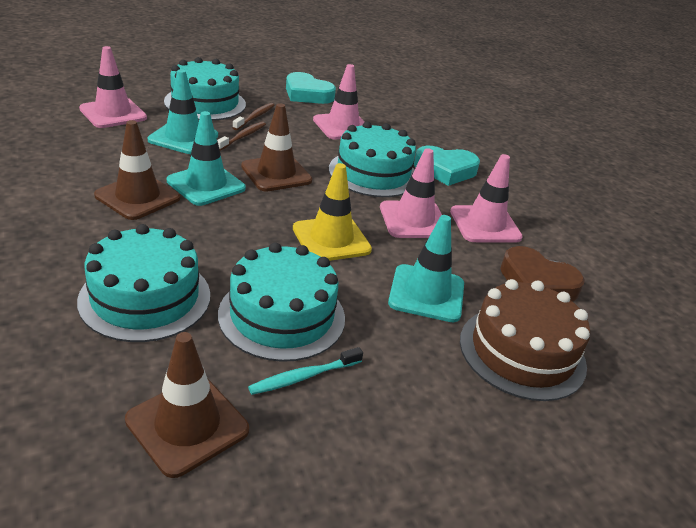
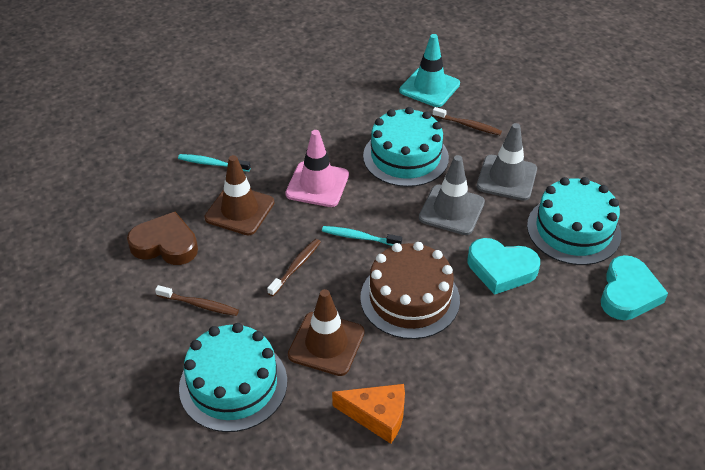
brown toothbrush: 2 -> 3
brown traffic cone: 3 -> 2
grey traffic cone: 0 -> 2
orange cheese: 0 -> 1
pink traffic cone: 4 -> 1
turquoise cake: 4 -> 3
turquoise toothbrush: 1 -> 2
turquoise traffic cone: 3 -> 1
yellow traffic cone: 1 -> 0

